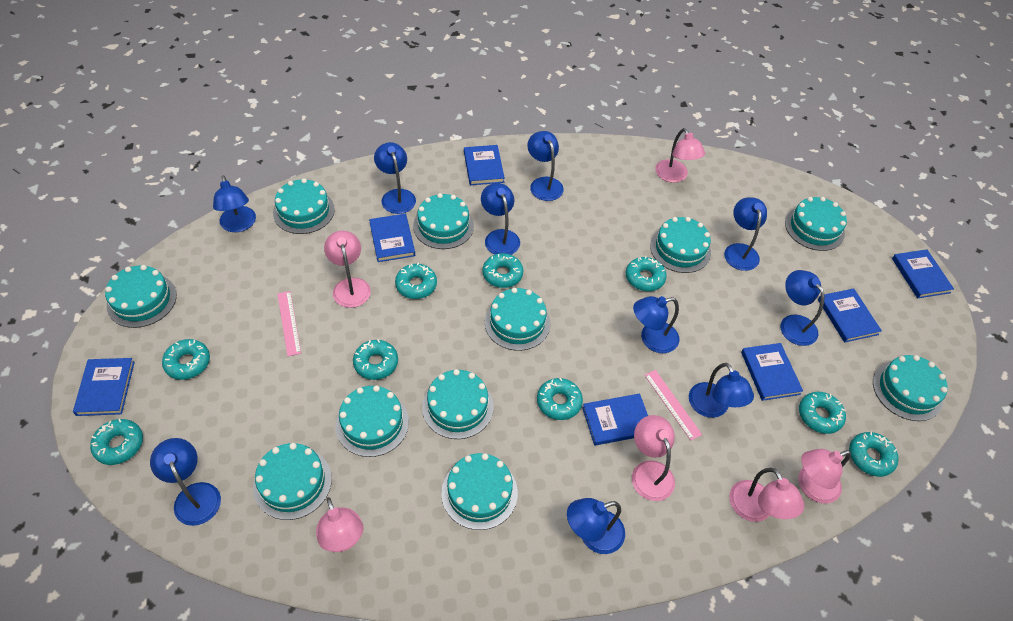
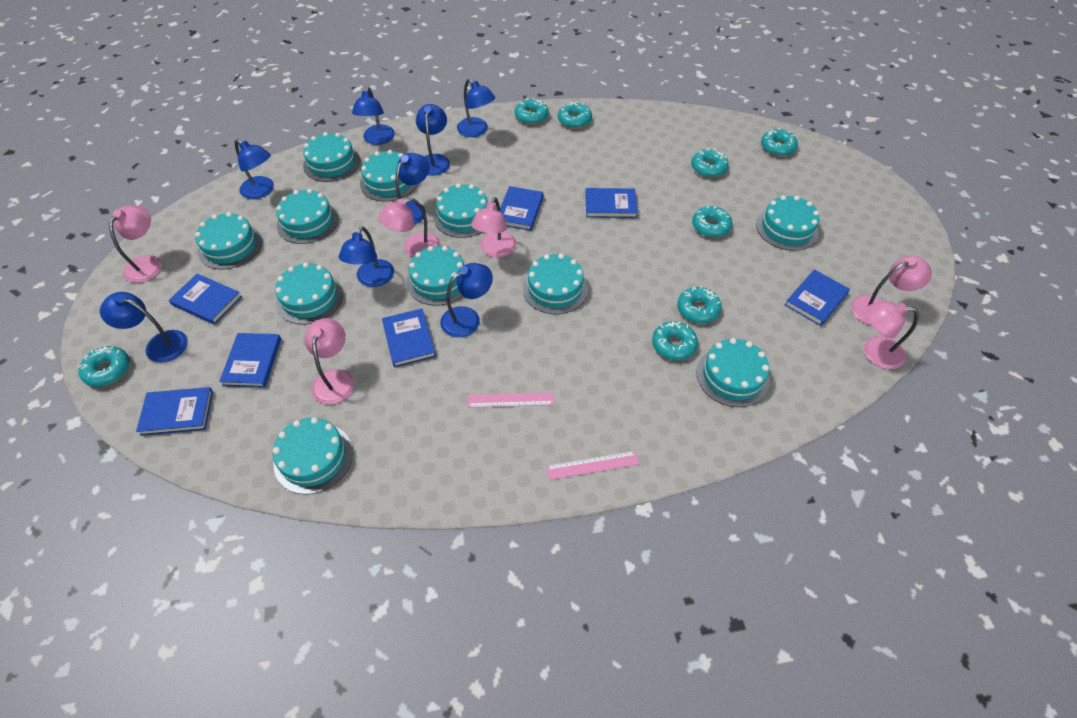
blue lamp: 10 -> 8
turquoise donut: 9 -> 8

